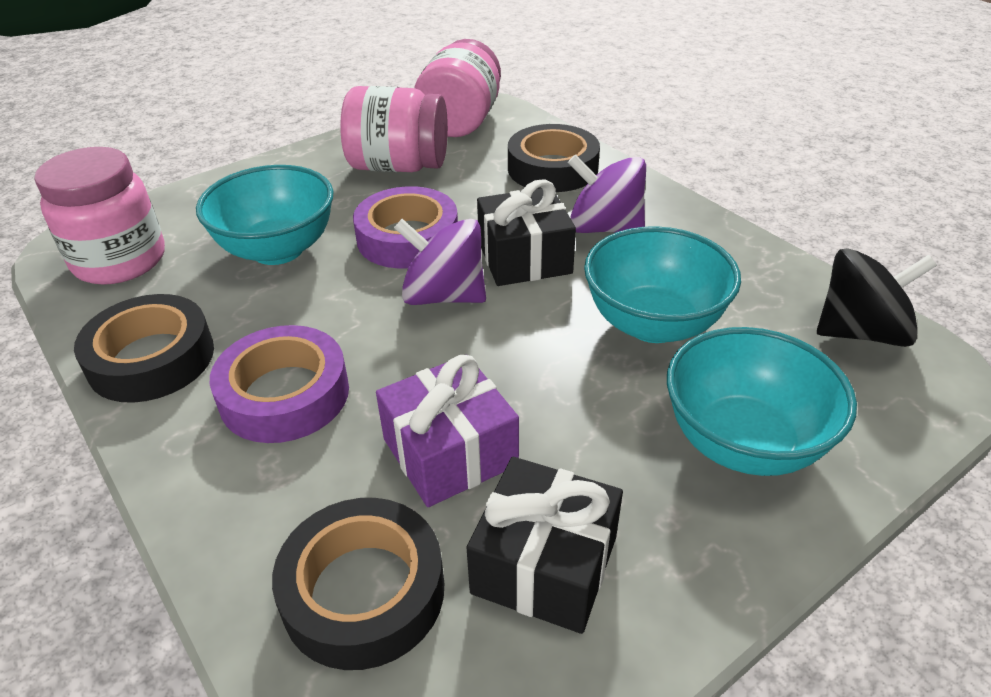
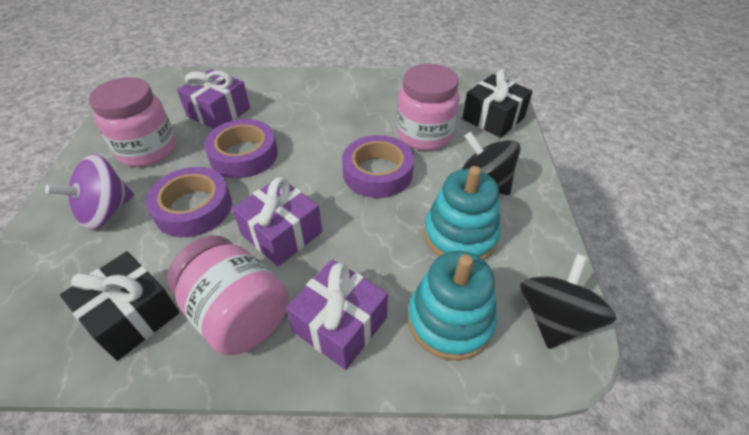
black spinning top: 1 -> 2
black tape: 3 -> 0
purple gift: 1 -> 3
purple spinning top: 2 -> 1
purple tape: 2 -> 3
turquoise bowl: 3 -> 0
turquoise stacking toy: 0 -> 2

